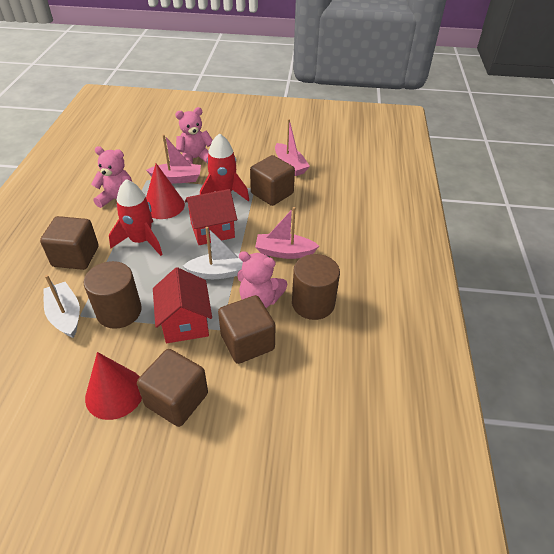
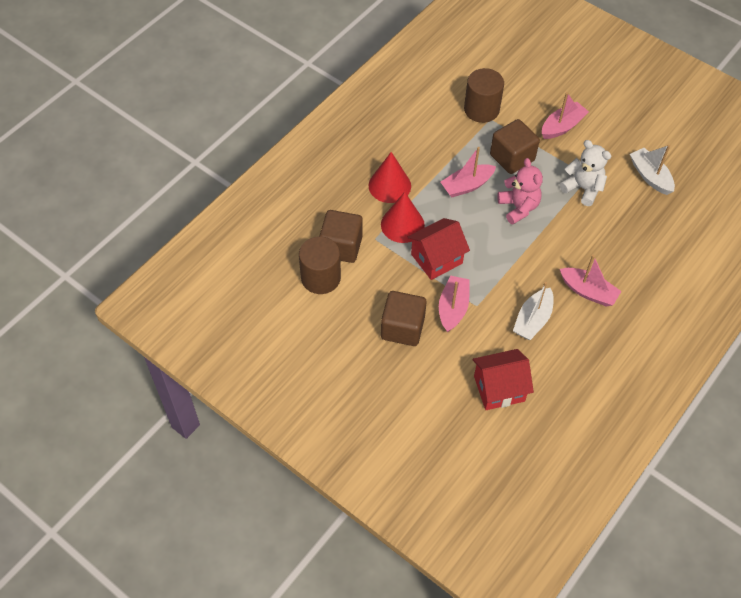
brown cube: 4 -> 3
pink boat: 3 -> 4
pink teddy bear: 3 -> 1
red rocket: 2 -> 0
white teddy bear: 0 -> 1

